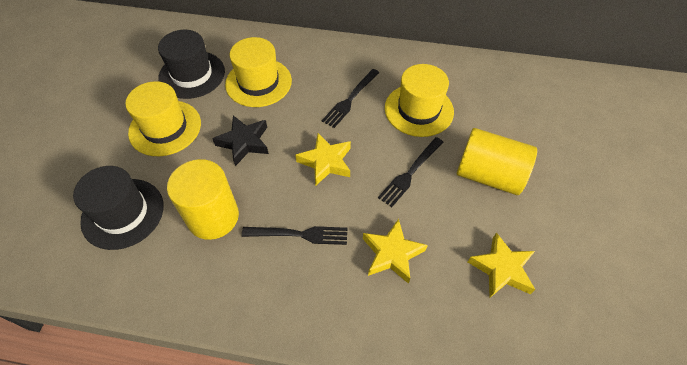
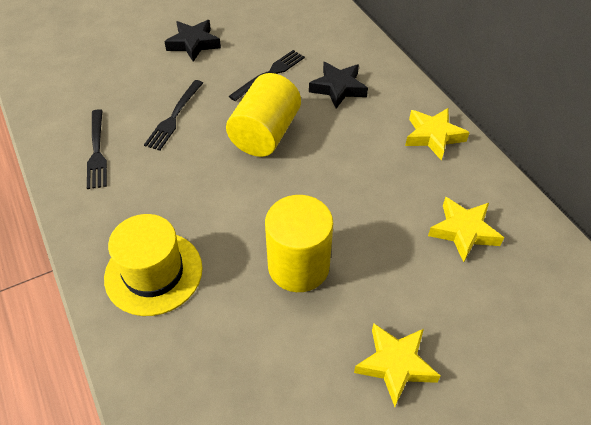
black hat: 2 -> 0
black star: 1 -> 2
yellow hat: 3 -> 1

